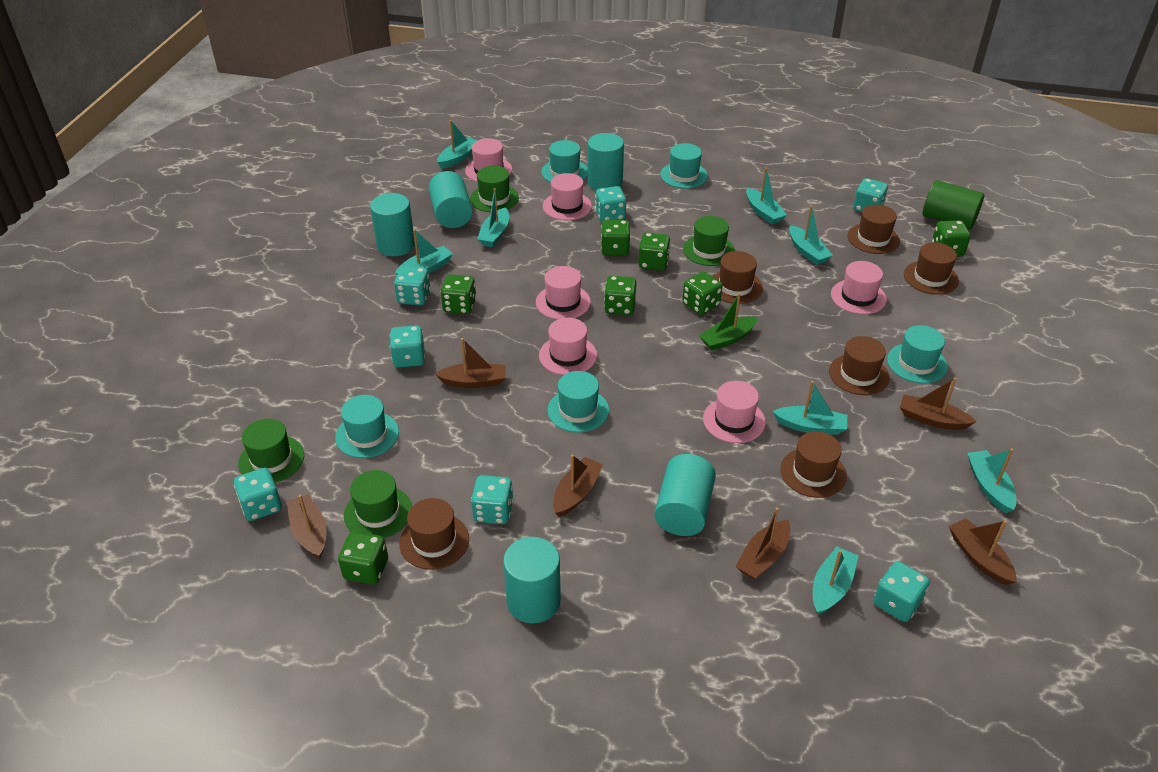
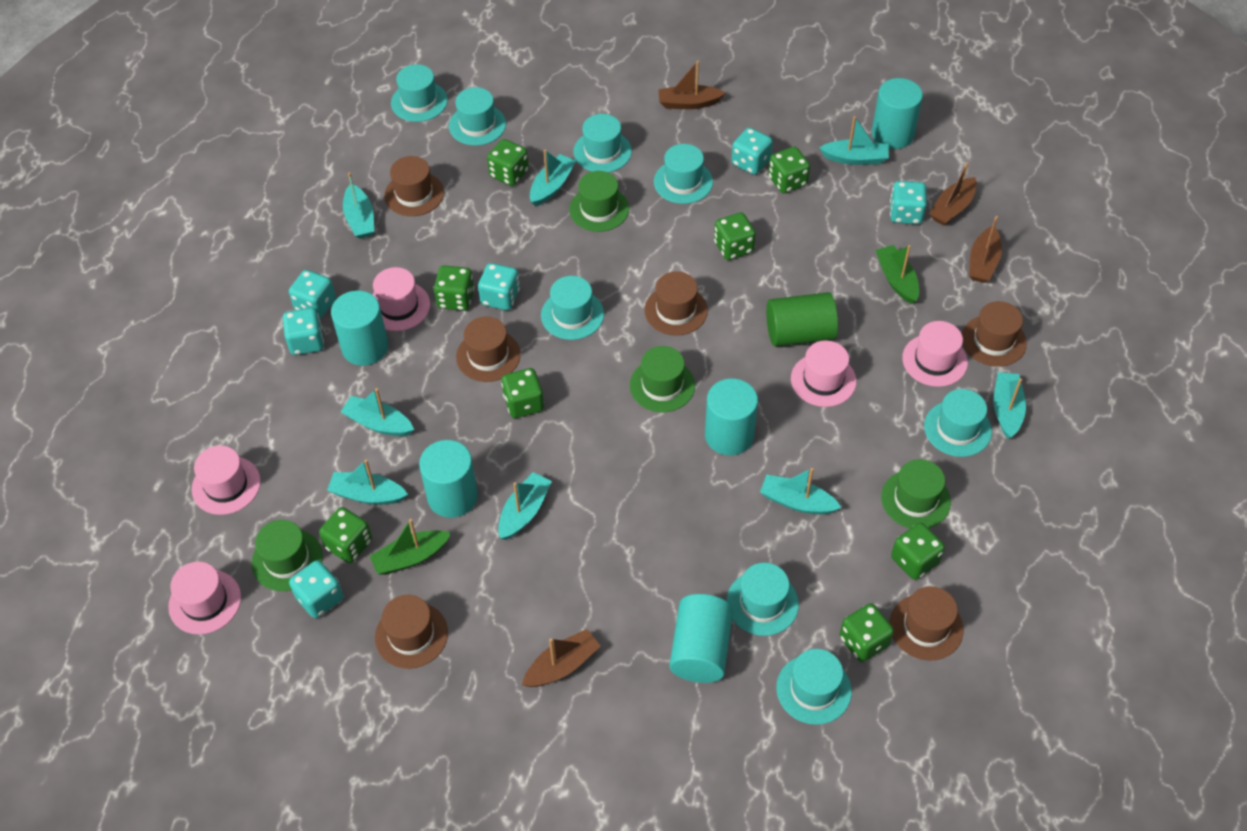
brown boat: 6 -> 4
green boat: 1 -> 2
green dice: 7 -> 8
pink hat: 6 -> 5
turquoise dice: 7 -> 6
turquoise hat: 5 -> 8

